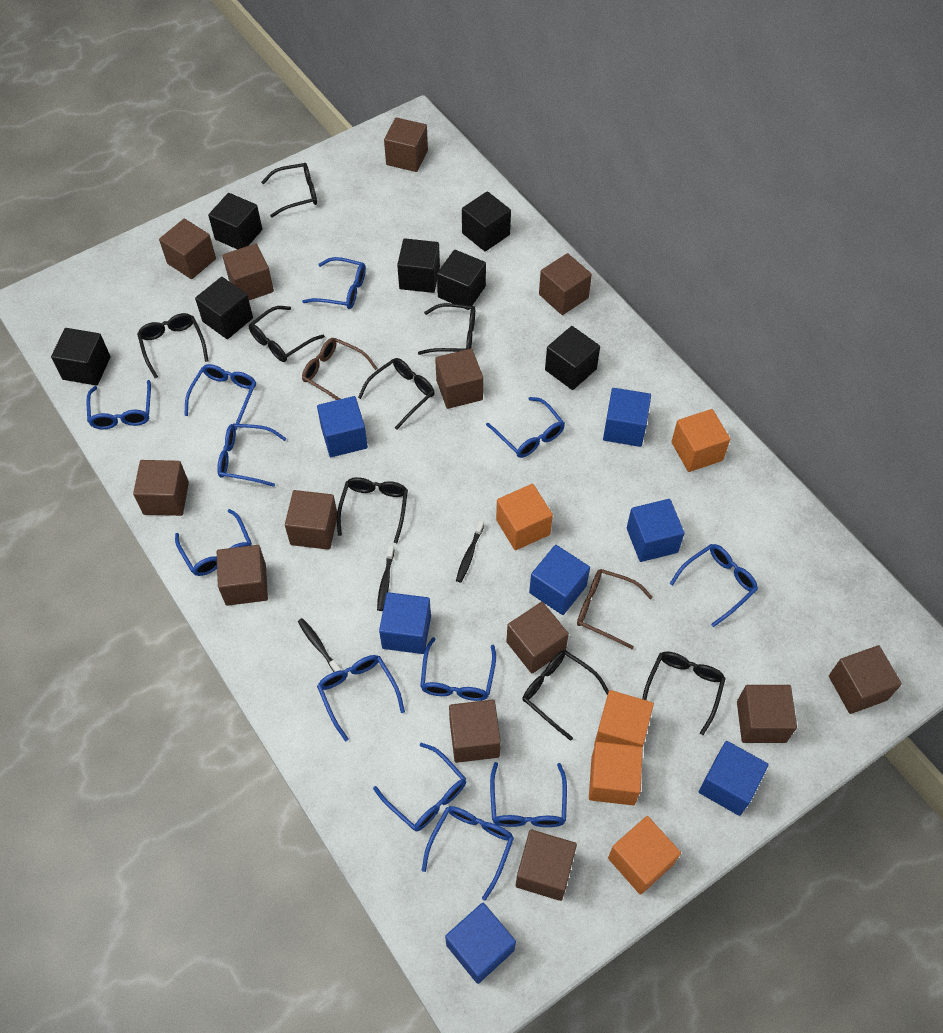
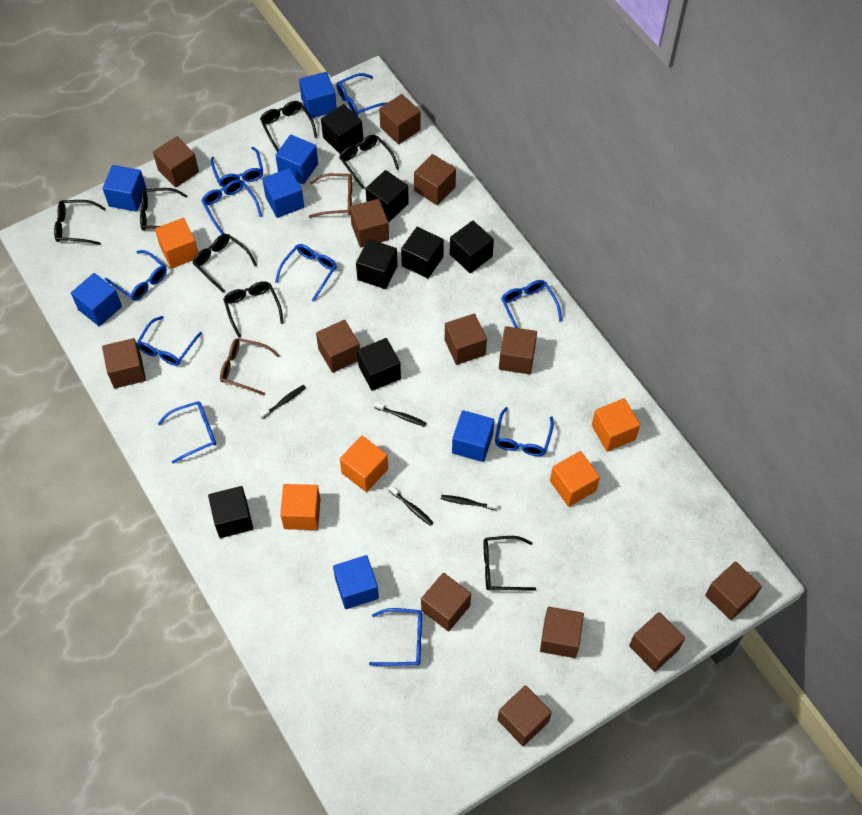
black glasses: 8 -> 7
black toothbrush: 3 -> 4
blue glasses: 12 -> 10

